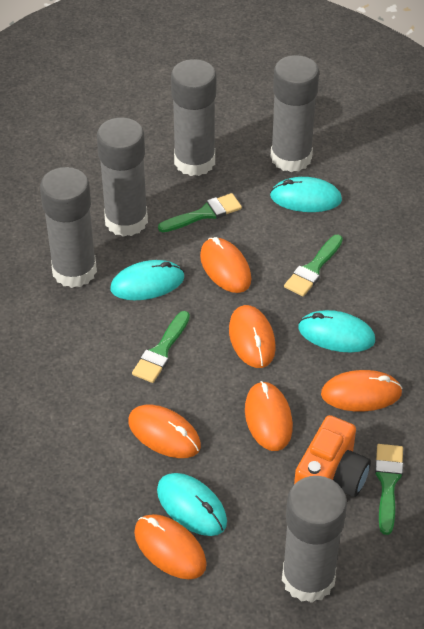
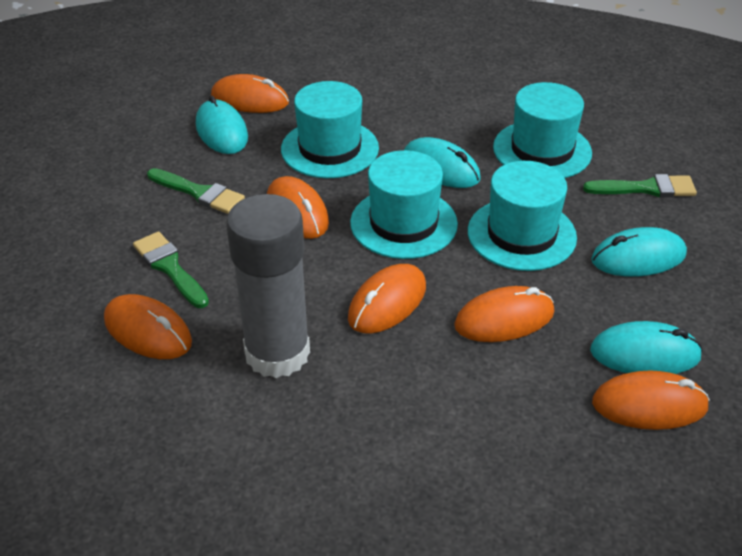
green brush: 4 -> 3
grey glue stick: 5 -> 1
orange camera: 1 -> 0
turquoise hat: 0 -> 4

